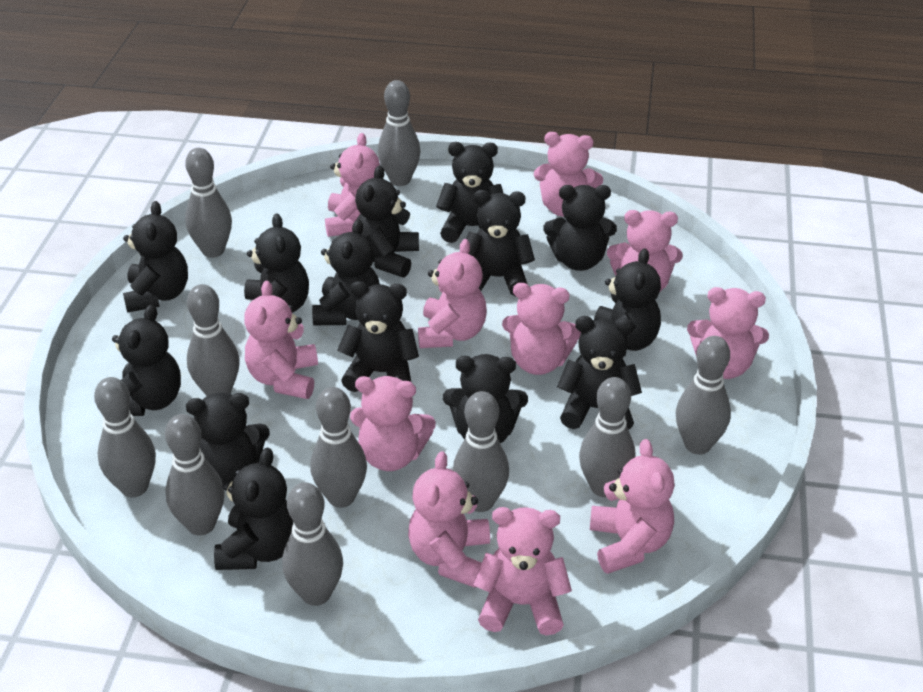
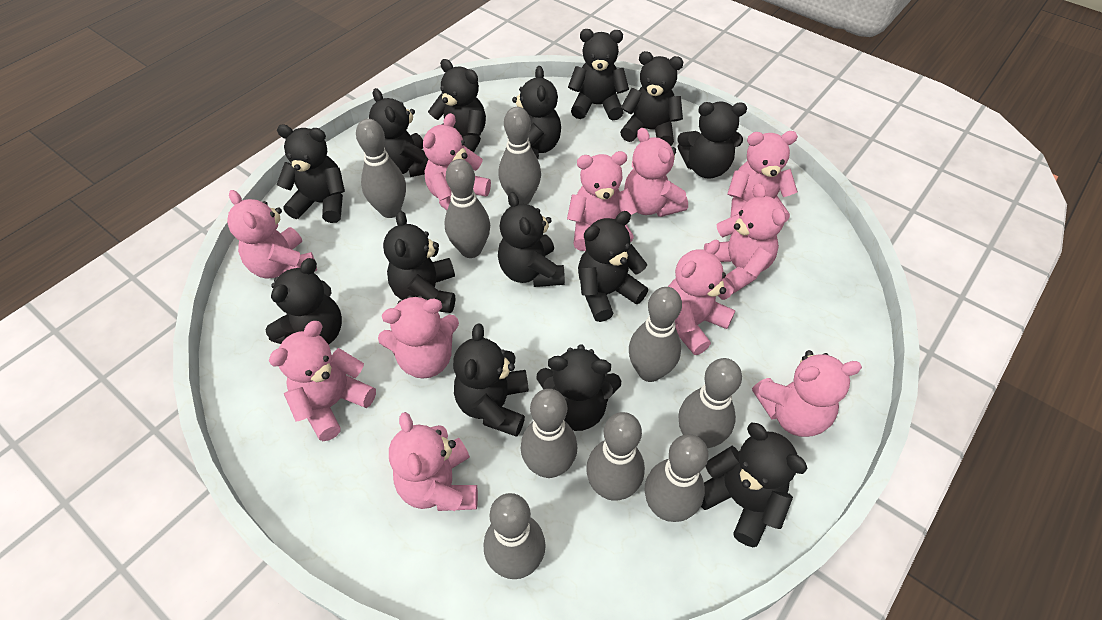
grey bowling pin: 10 -> 9

